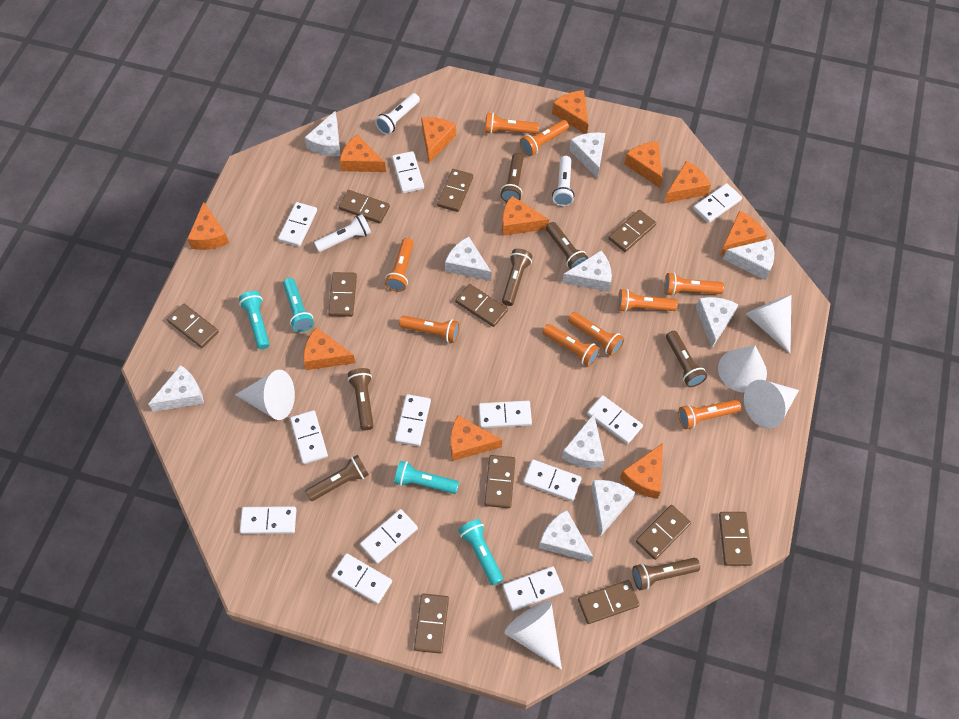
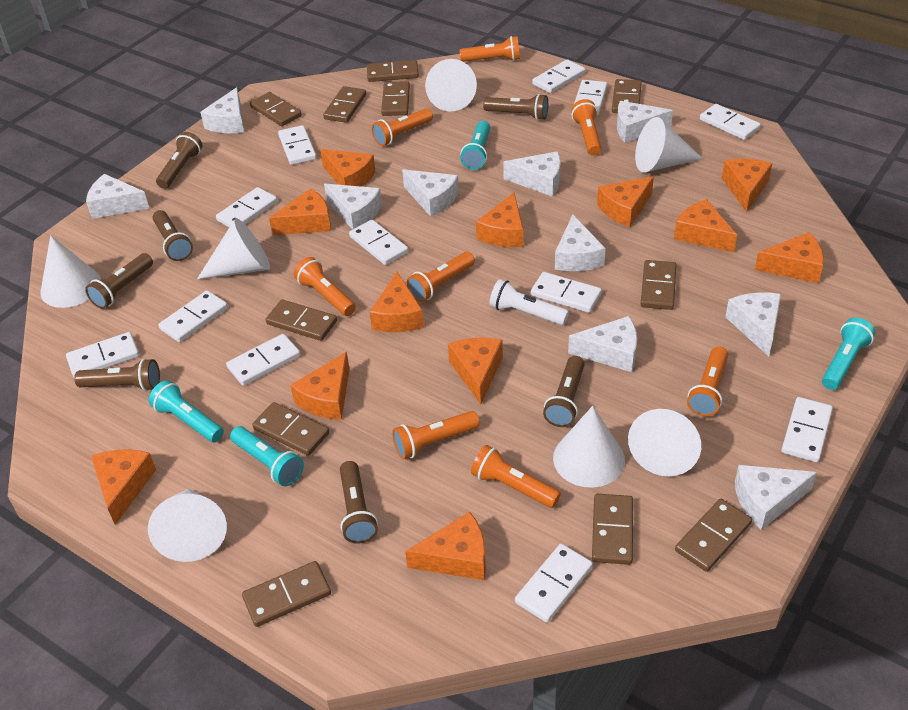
orange cheese: 11 -> 12
orange flashlight: 9 -> 8
white cone: 5 -> 7
white flashlight: 3 -> 1

